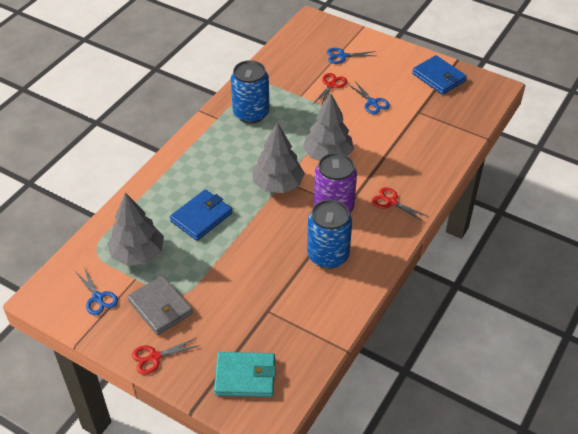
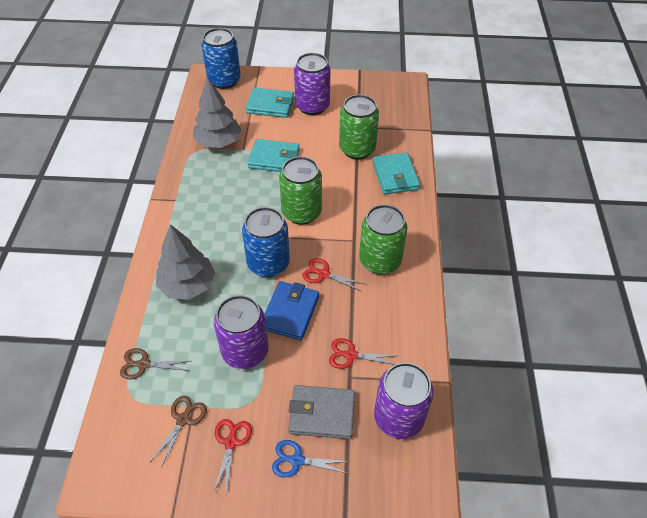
blue scissors: 3 -> 1
blue wallet: 2 -> 1
brown scissors: 0 -> 2
green can: 0 -> 3
grey tree: 3 -> 2
purple can: 1 -> 3
turquoise wallet: 1 -> 3

